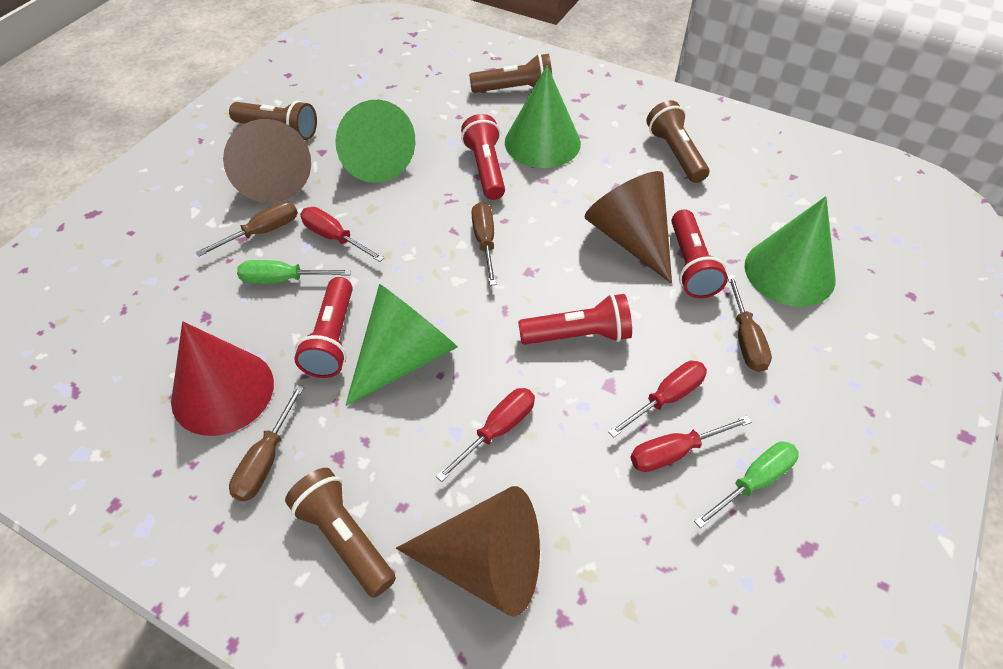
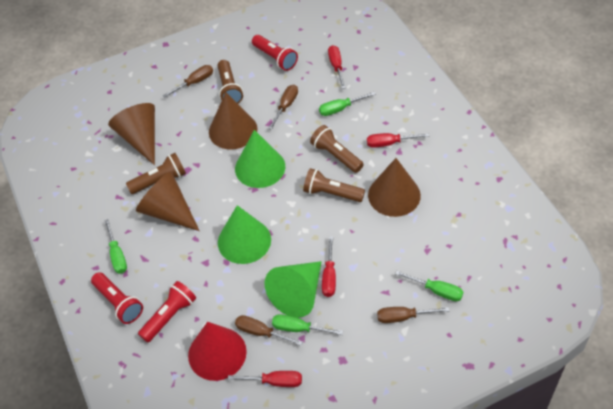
brown cone: 3 -> 4
green cone: 4 -> 3
green screwdriver: 2 -> 4
red flashlight: 4 -> 3

